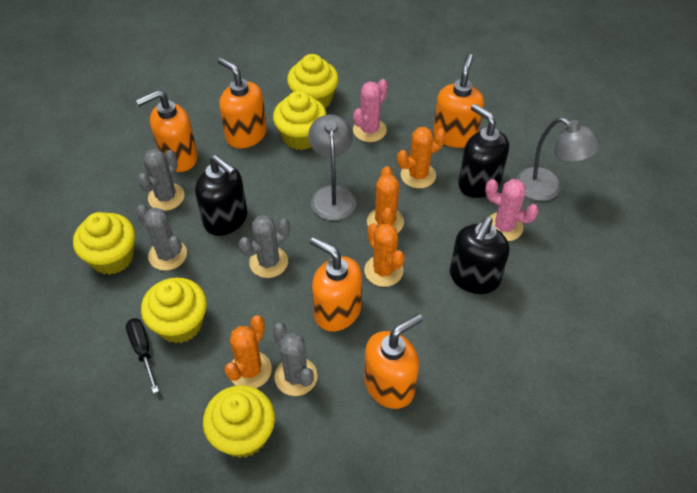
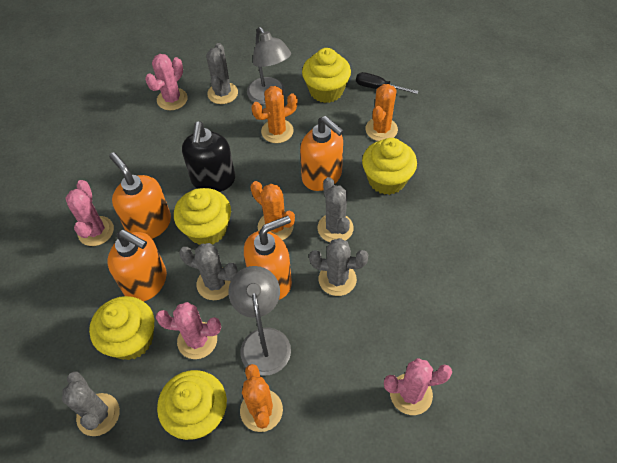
black soap dispenser: 3 -> 1
grey cactus: 4 -> 5
orange soap dispenser: 5 -> 4
pink cactus: 2 -> 4

